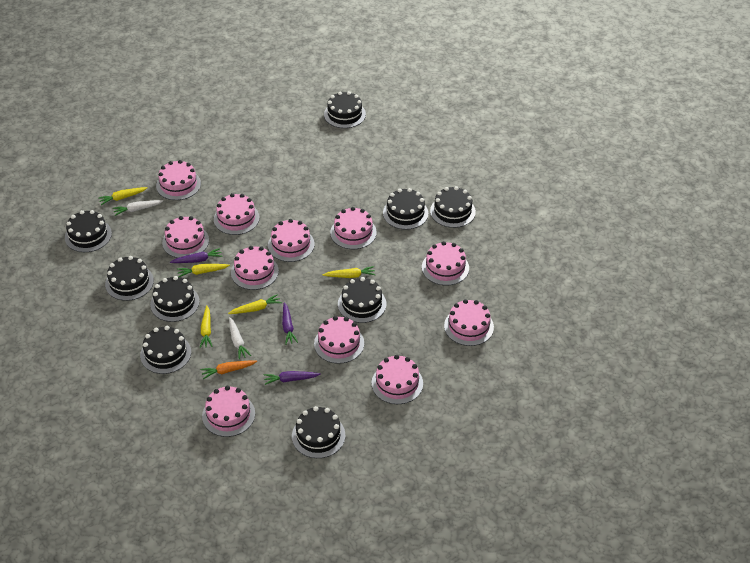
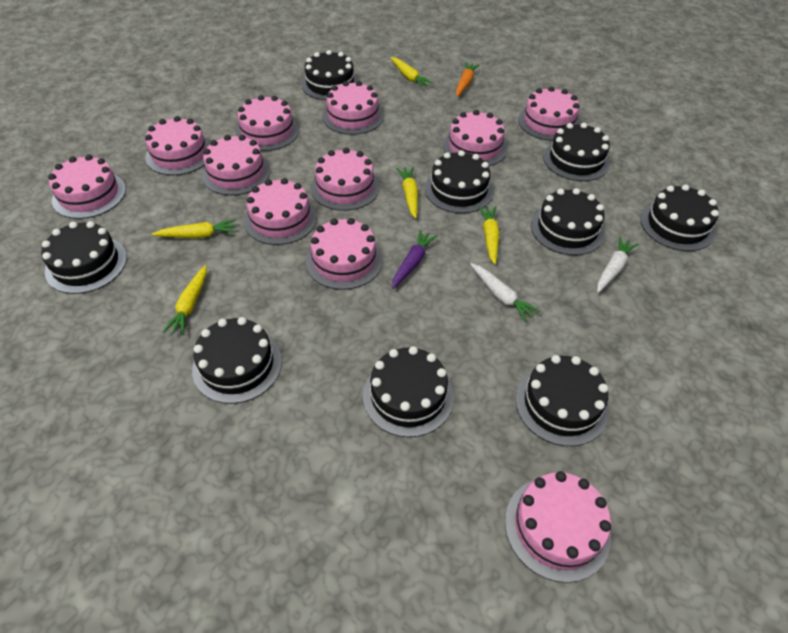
purple carrot: 3 -> 1

